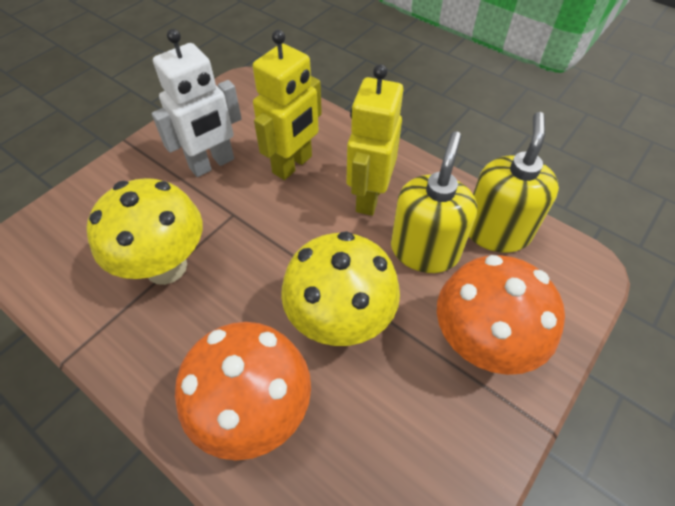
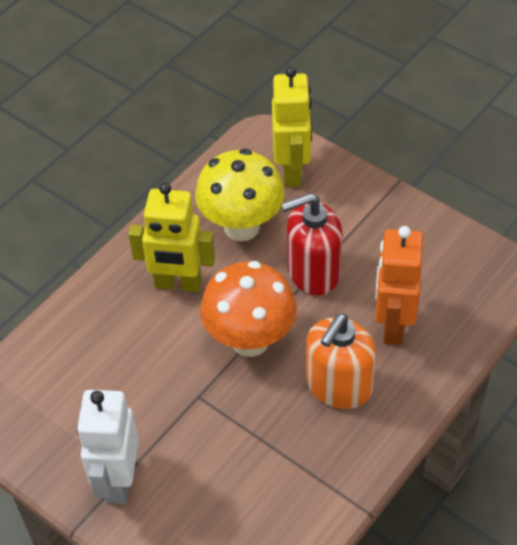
orange mushroom: 2 -> 1
orange robot: 0 -> 1
orange soap dispenser: 0 -> 1
red soap dispenser: 0 -> 1
yellow mushroom: 2 -> 1
yellow soap dispenser: 2 -> 0

